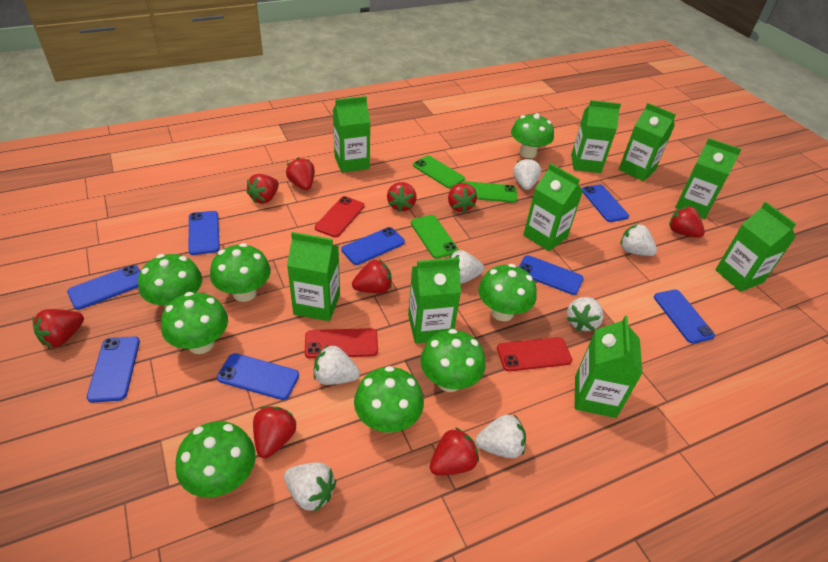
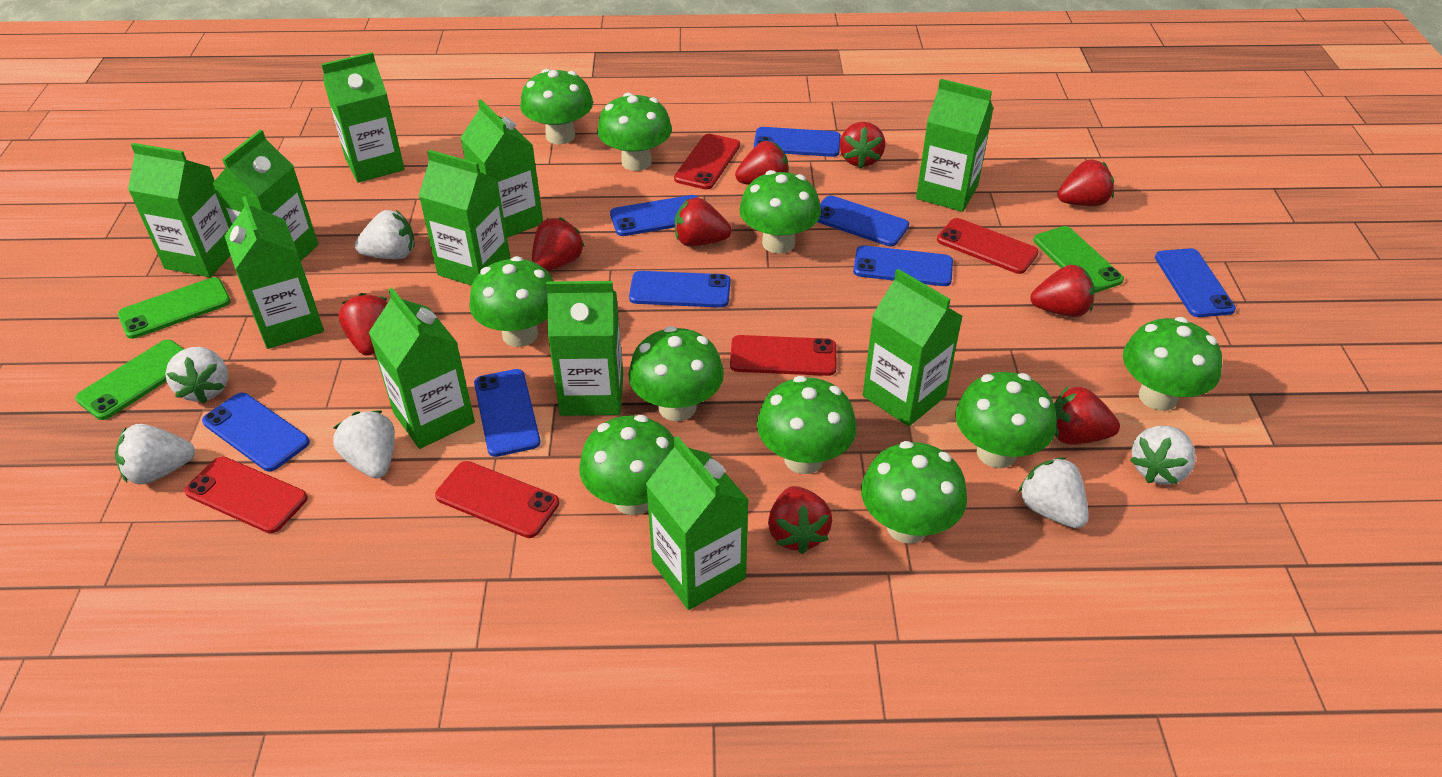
green carton: 9 -> 11
green mushroom: 8 -> 10
red phone: 3 -> 5
white strawberry: 7 -> 6

